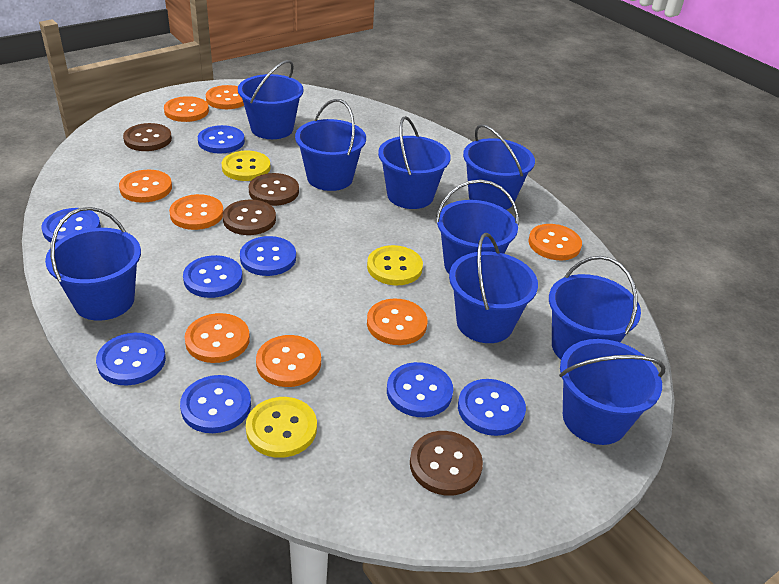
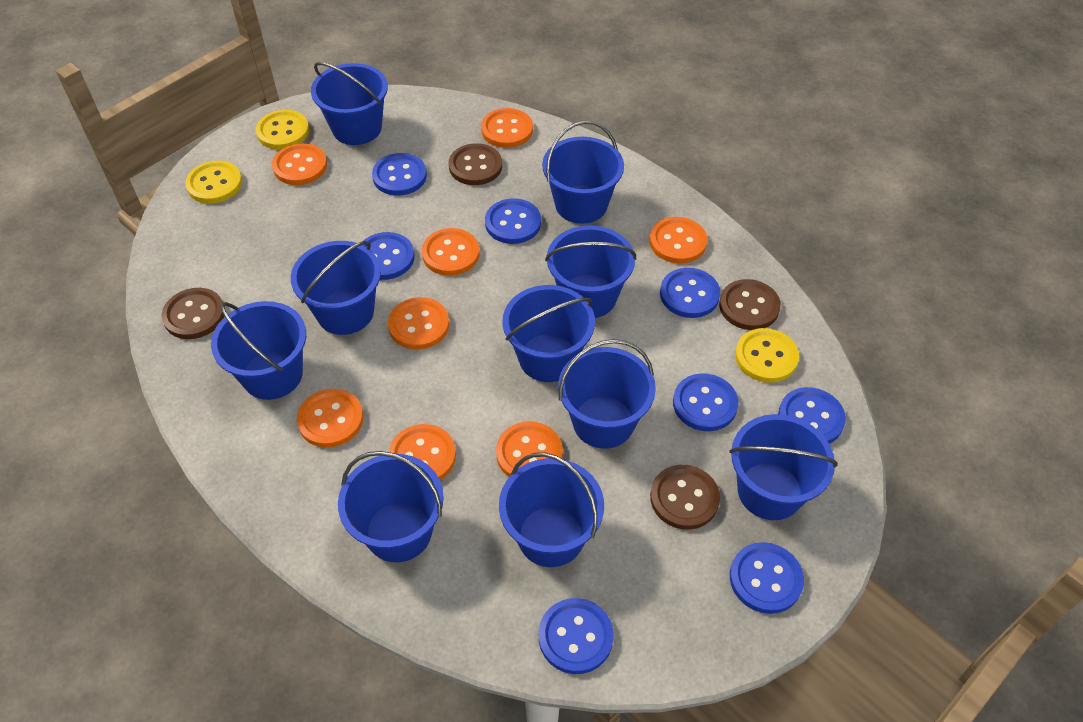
blue bucket: 9 -> 10

